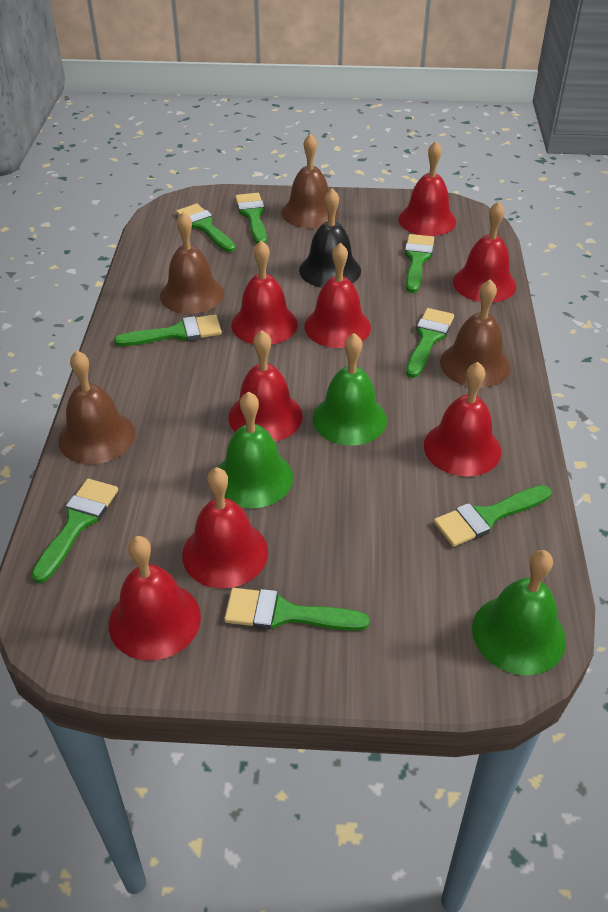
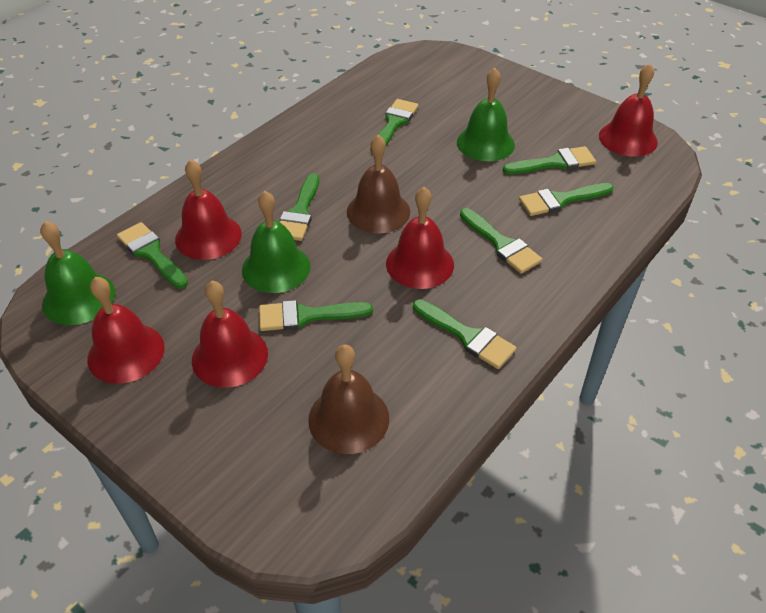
black bell: 1 -> 0
brown bell: 4 -> 2
red bell: 8 -> 5

